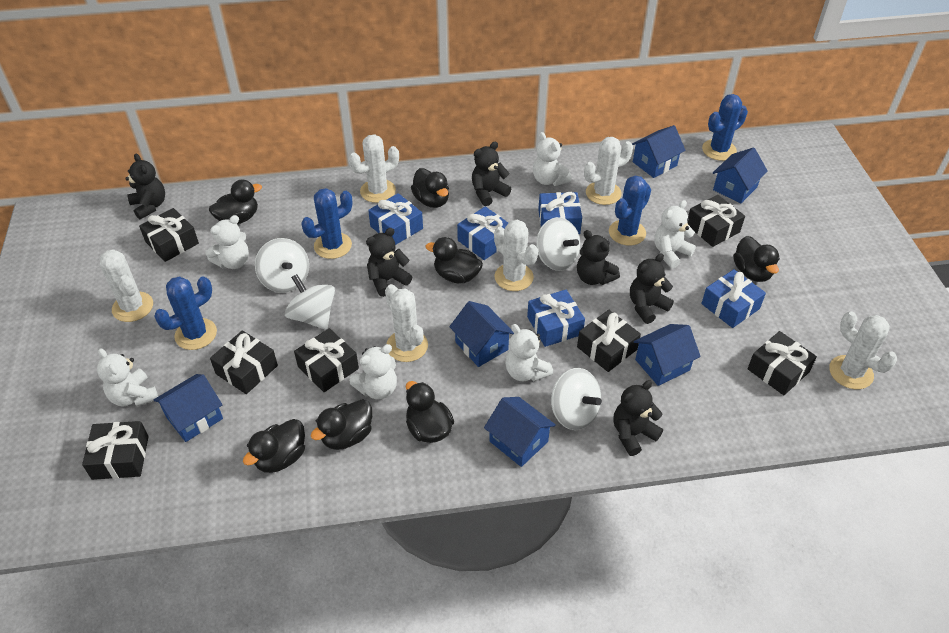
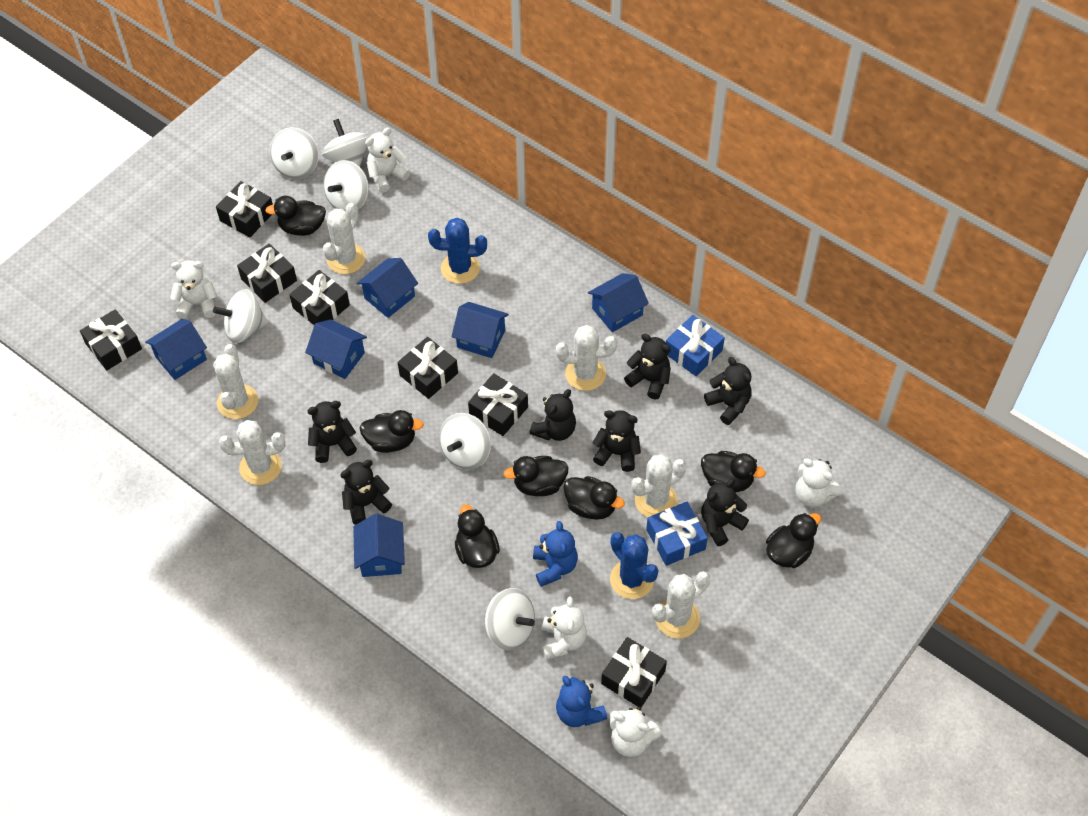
black teddy bear: 6 -> 7
blue cactus: 4 -> 2
blue gift: 5 -> 2
blue teddy bear: 0 -> 2
white spinning top: 4 -> 6
white teddy bear: 6 -> 5

